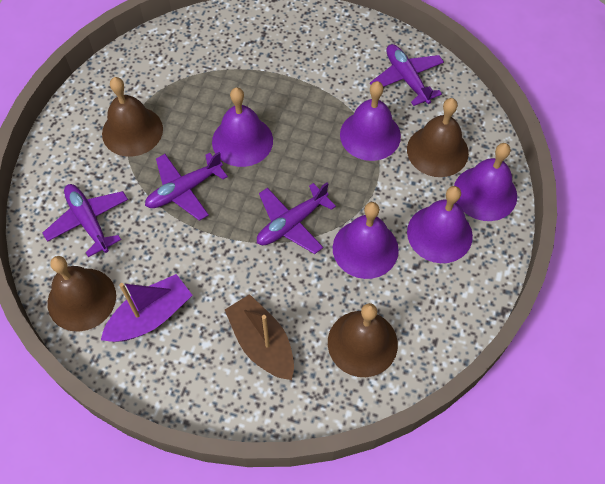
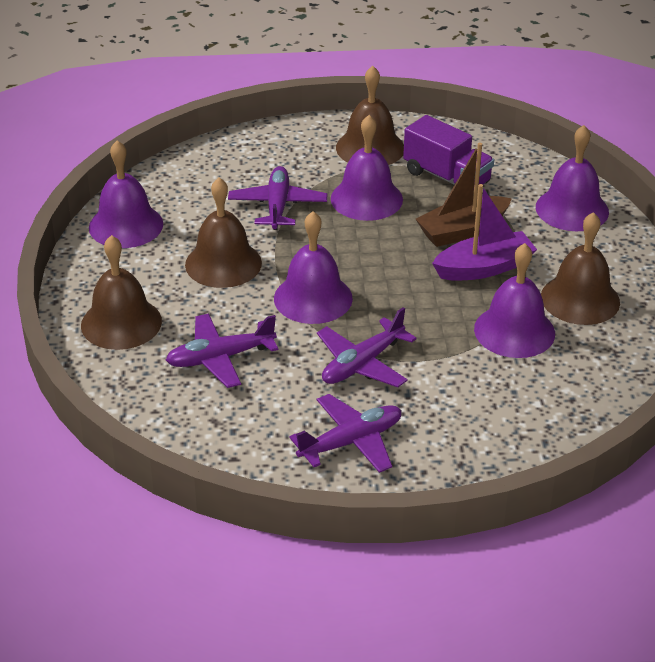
purple truck: 0 -> 1

